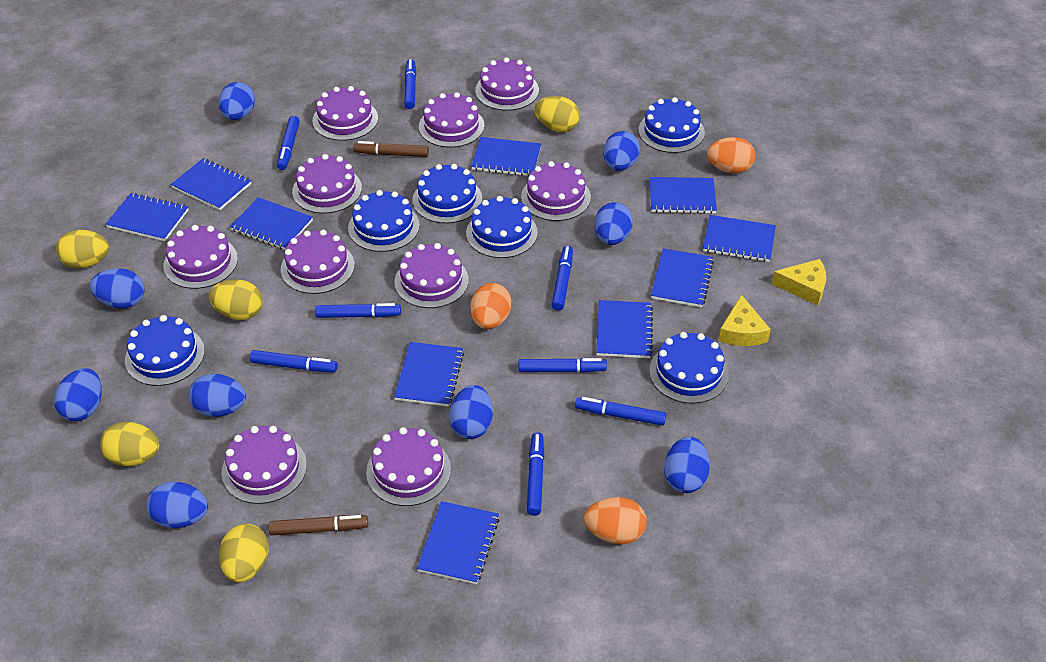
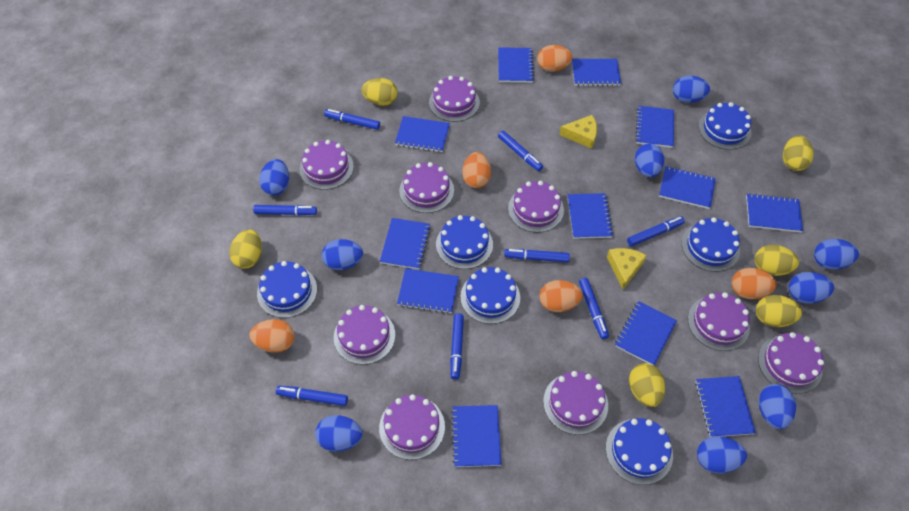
blue notebook: 10 -> 12
brown marker: 2 -> 0
orange egg: 3 -> 5
purple cake: 10 -> 9
yellow egg: 5 -> 6

